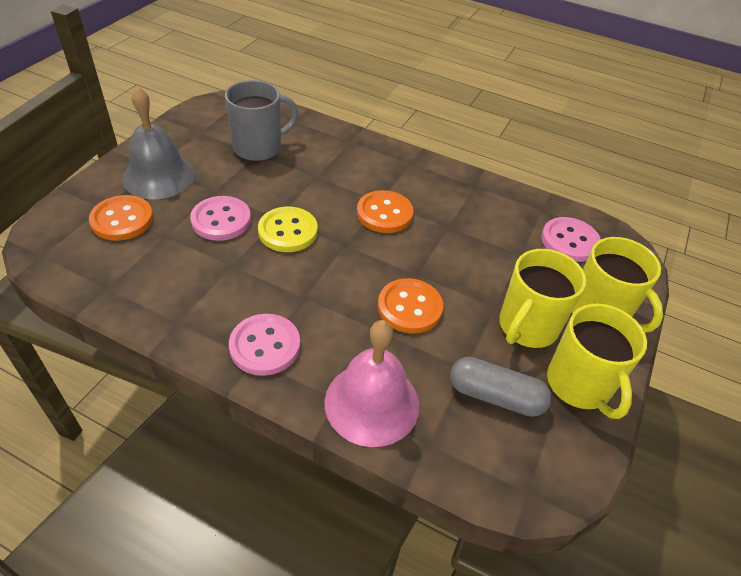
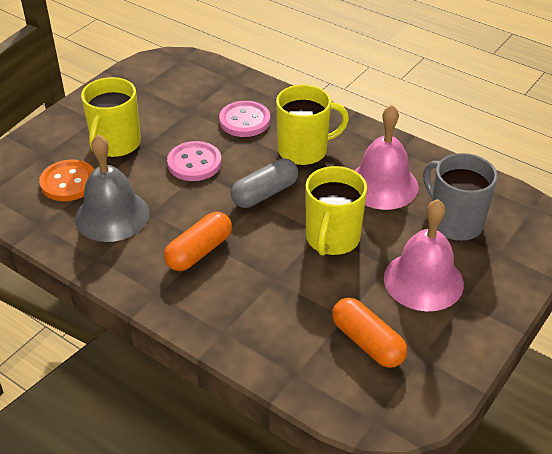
orange button: 3 -> 1
orange capsule: 0 -> 2
pink bell: 1 -> 2
pink button: 3 -> 2
yellow button: 1 -> 0

